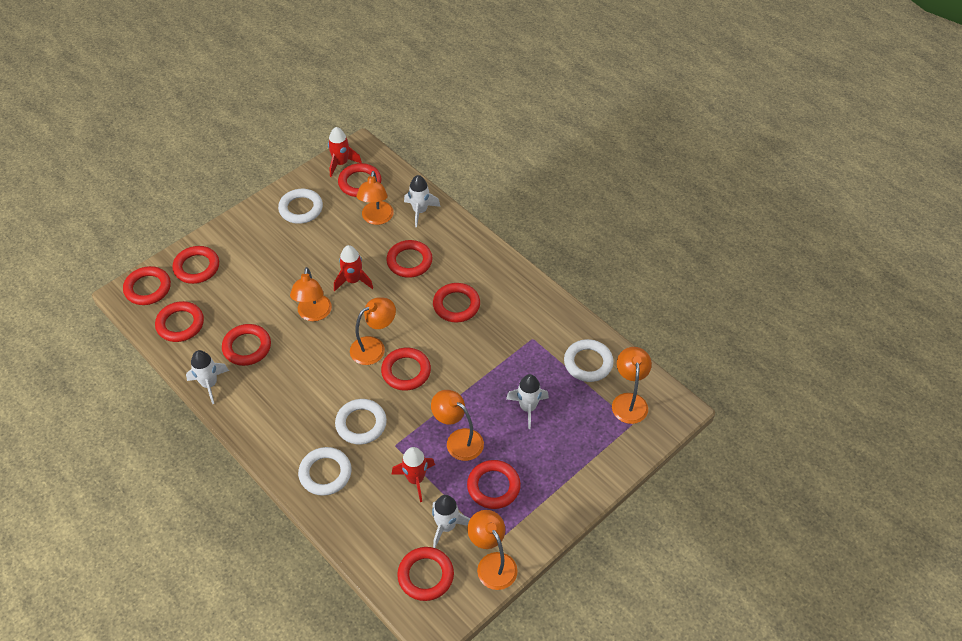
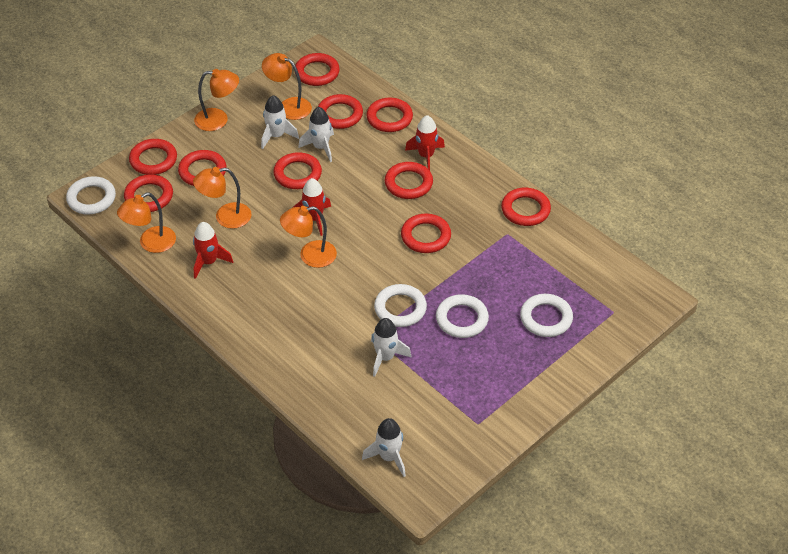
orange lamp: 6 -> 5

